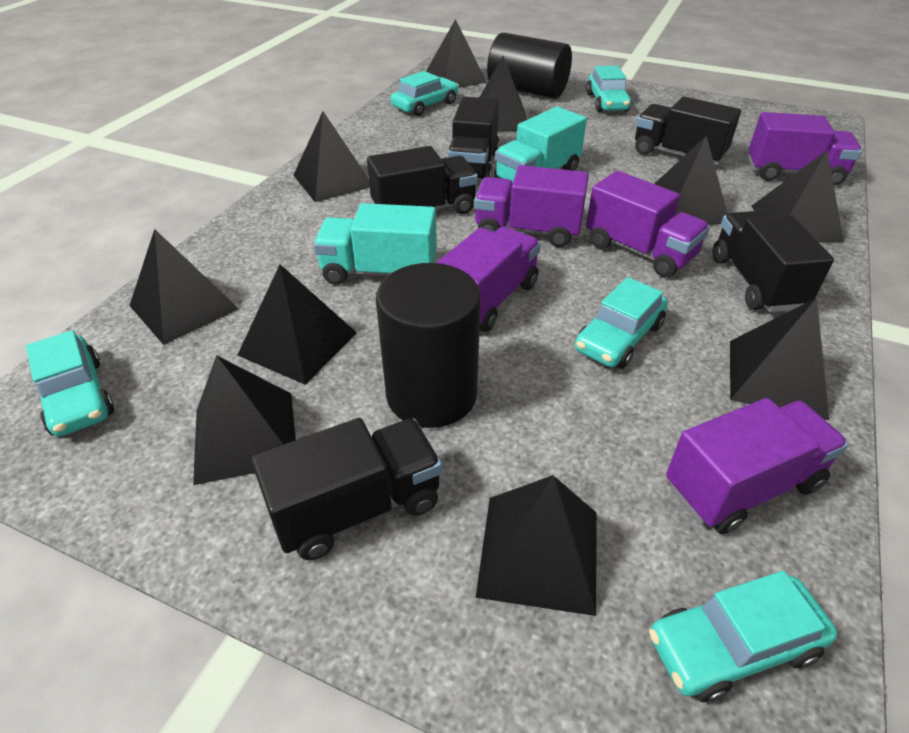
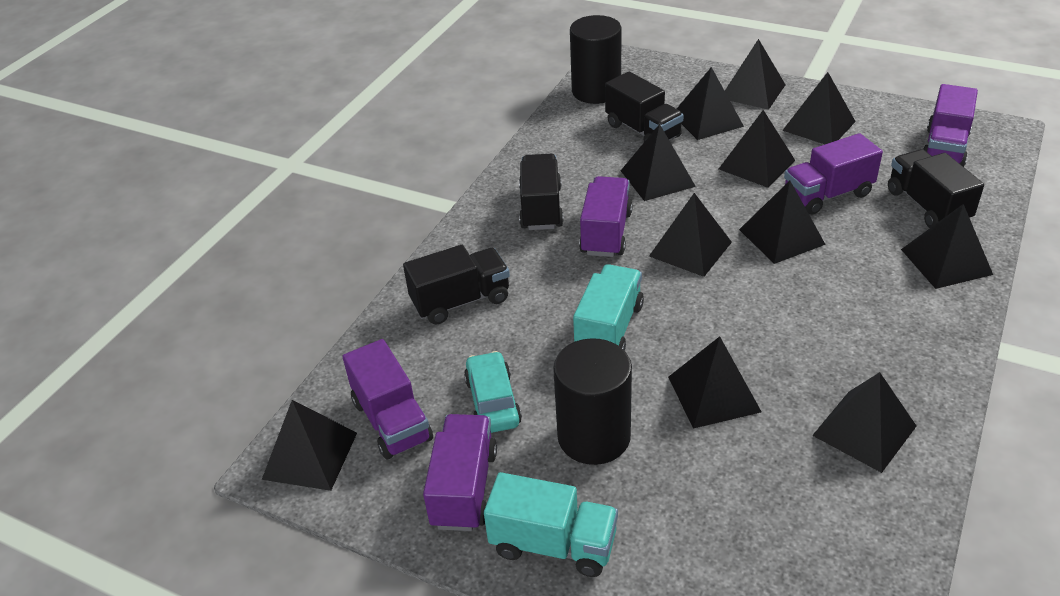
black pyramid: 10 -> 11
black truck: 5 -> 4
turquoise car: 5 -> 1

